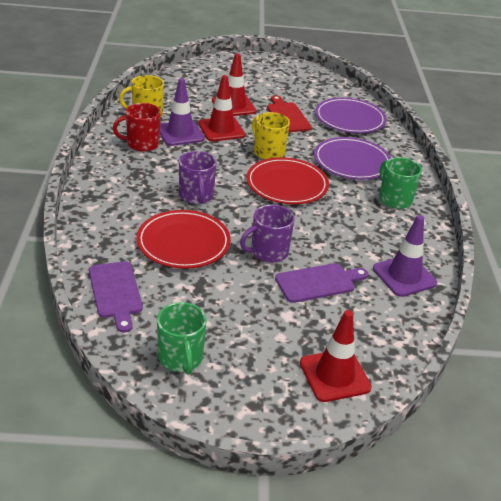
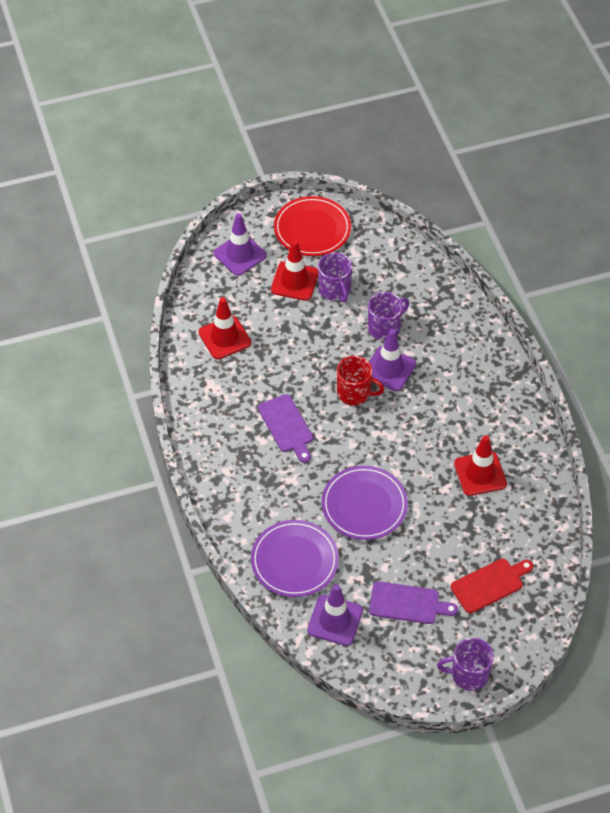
green mug: 2 -> 0
purple mug: 2 -> 3
purple traffic cone: 2 -> 3
red plate: 2 -> 1
yellow mug: 2 -> 0

